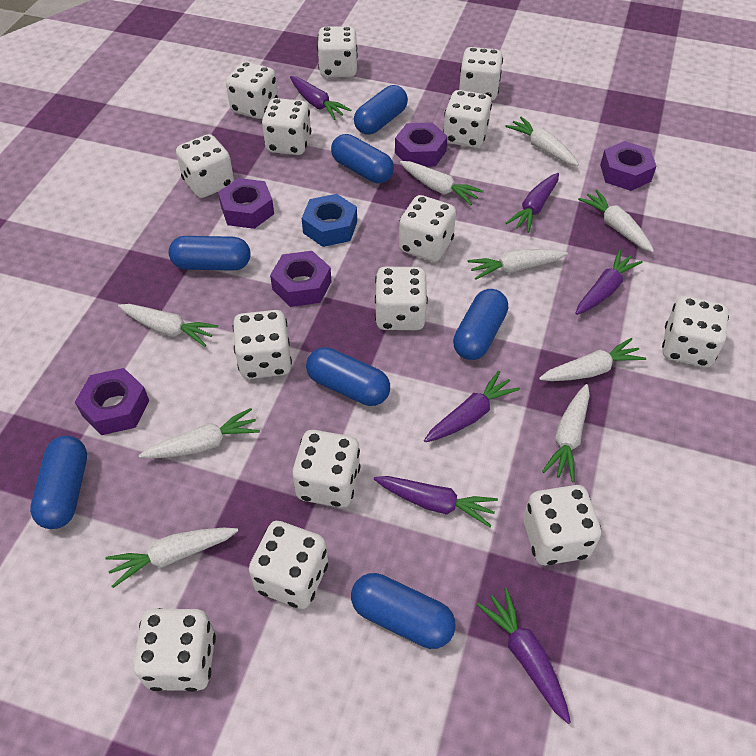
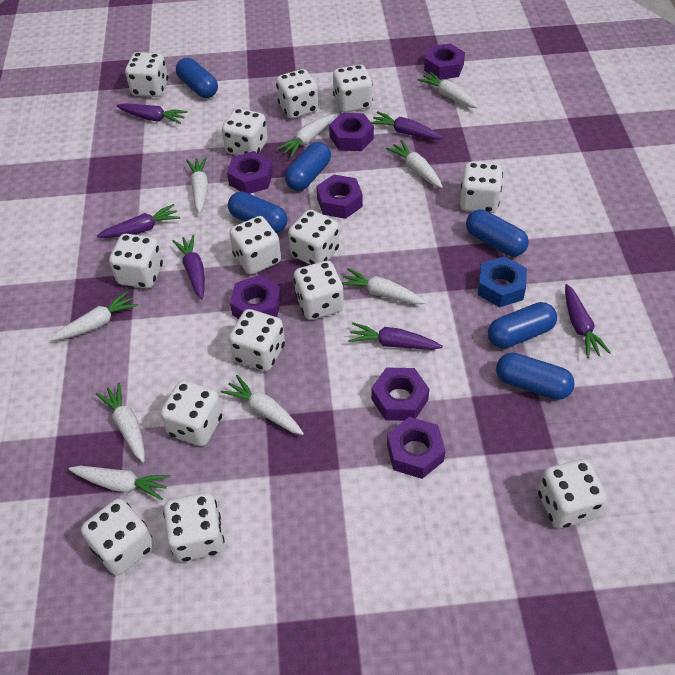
blue capsule: 7 -> 6
purple nut: 5 -> 7

